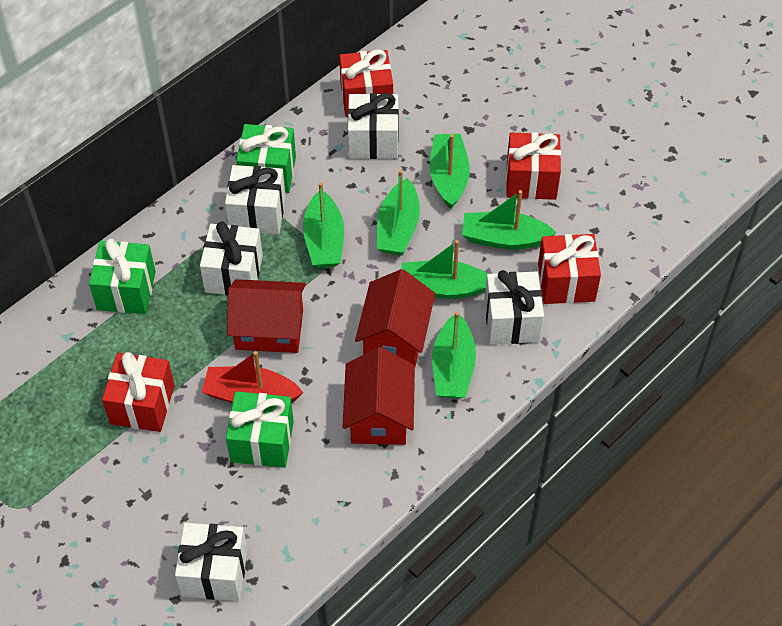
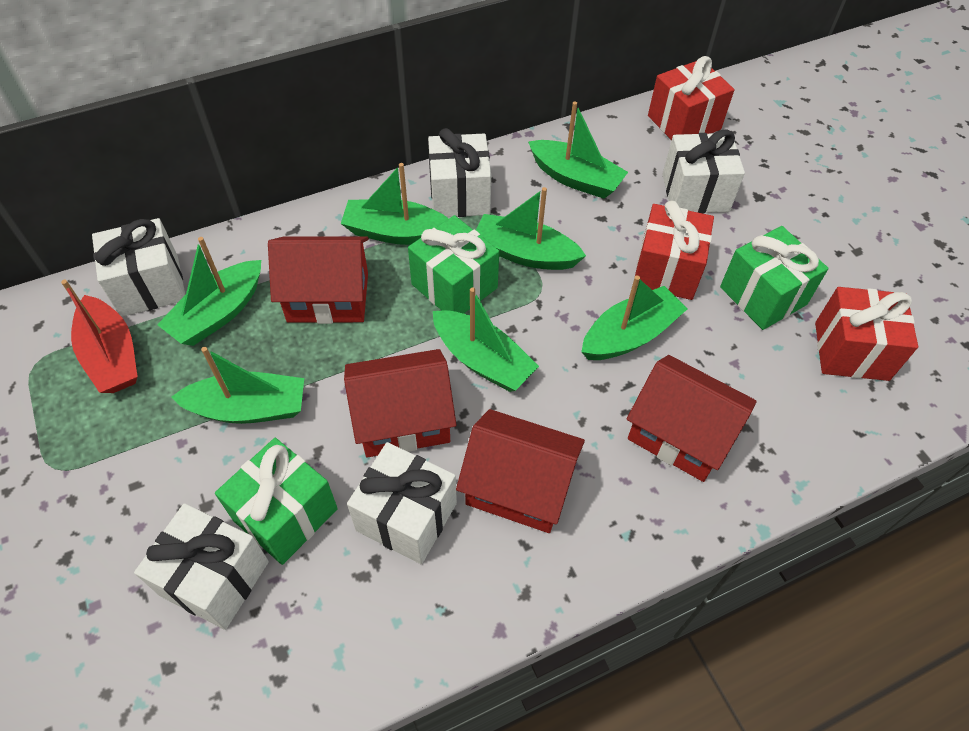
green boat: 6 -> 7
red gift: 4 -> 3
red house: 3 -> 4

